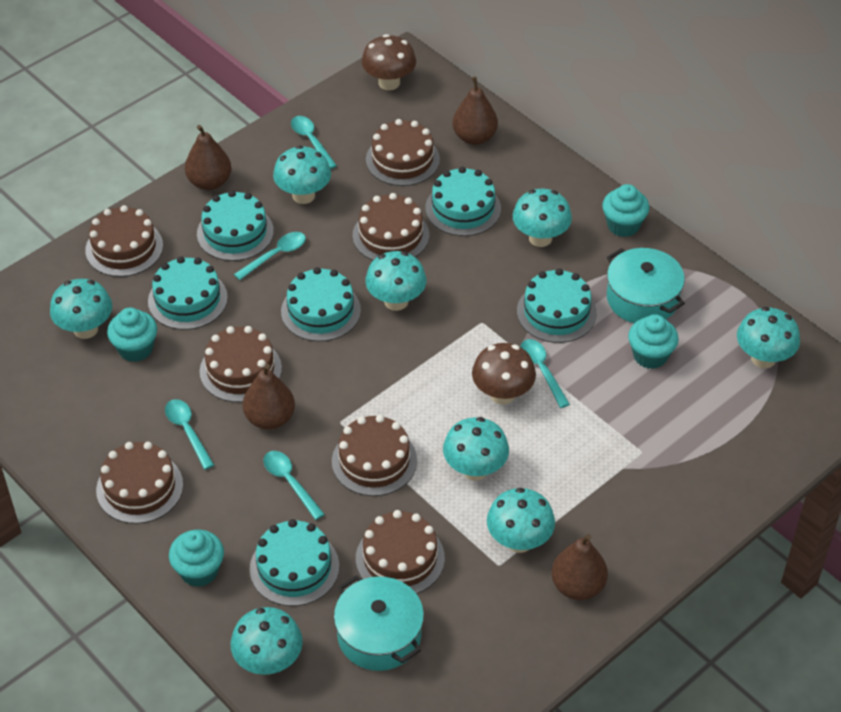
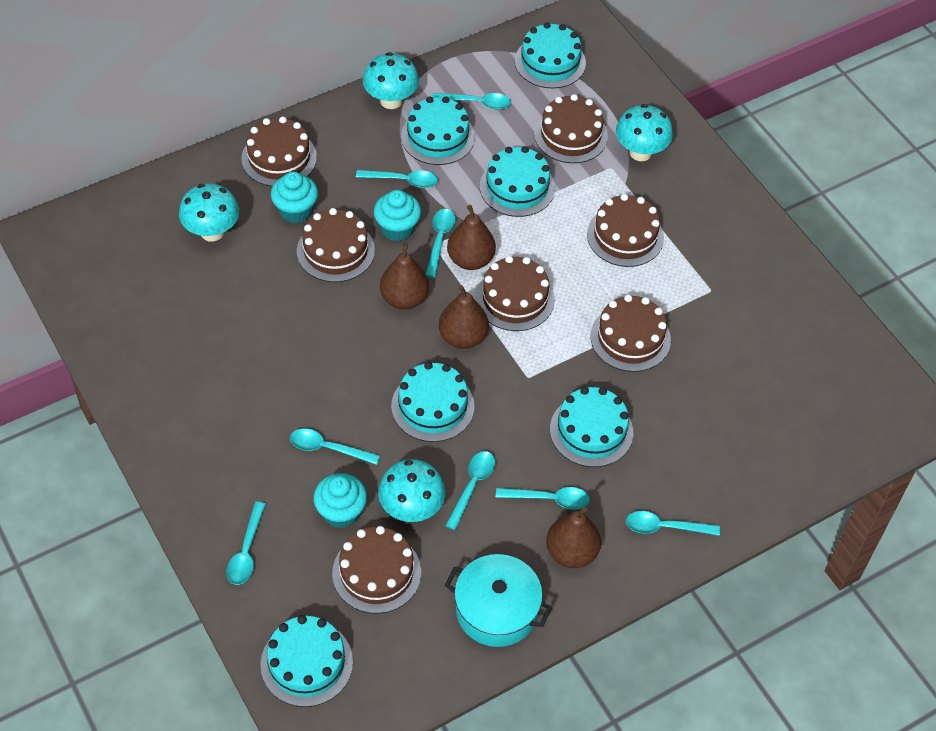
brown mushroom: 2 -> 0
turquoise cupcake: 4 -> 3
turquoise mushroom: 8 -> 4
turquoise pot: 2 -> 1
turquoise spoon: 5 -> 8

